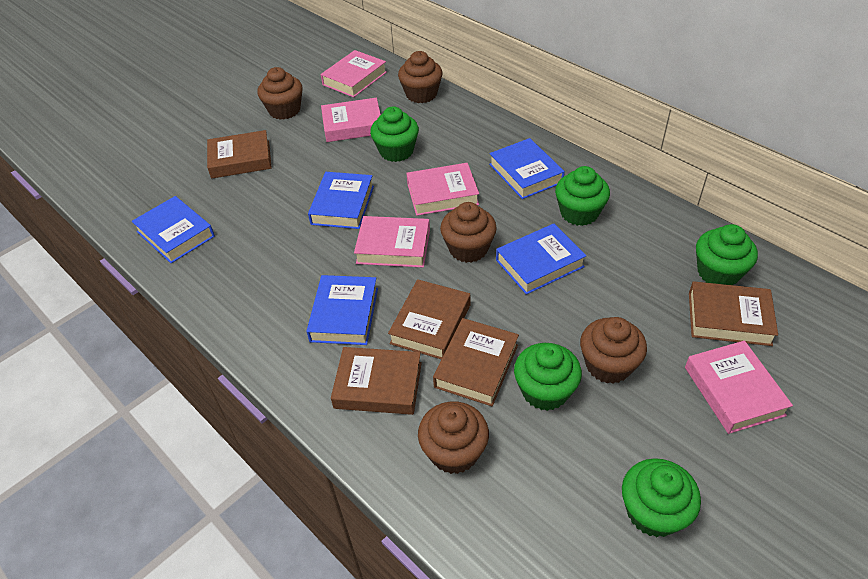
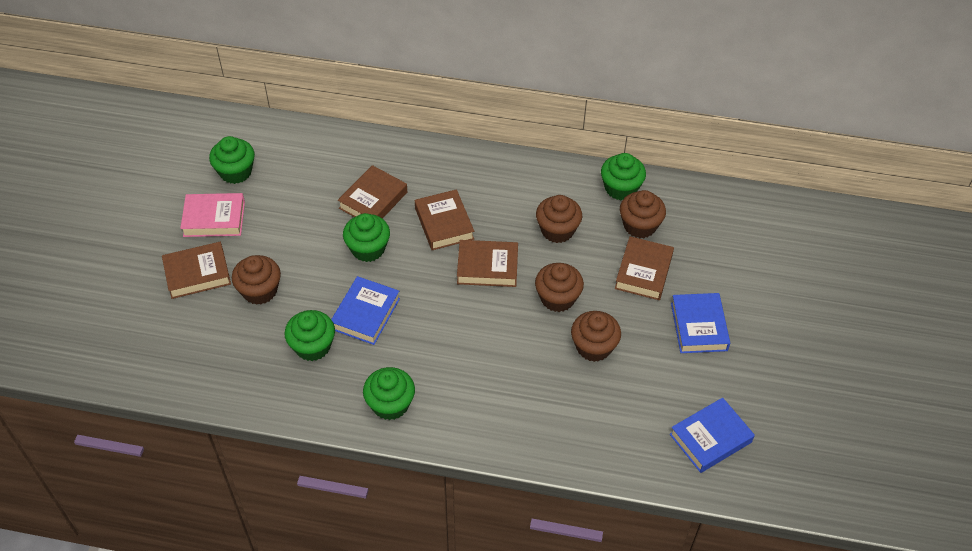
blue book: 5 -> 3
pink book: 5 -> 1

